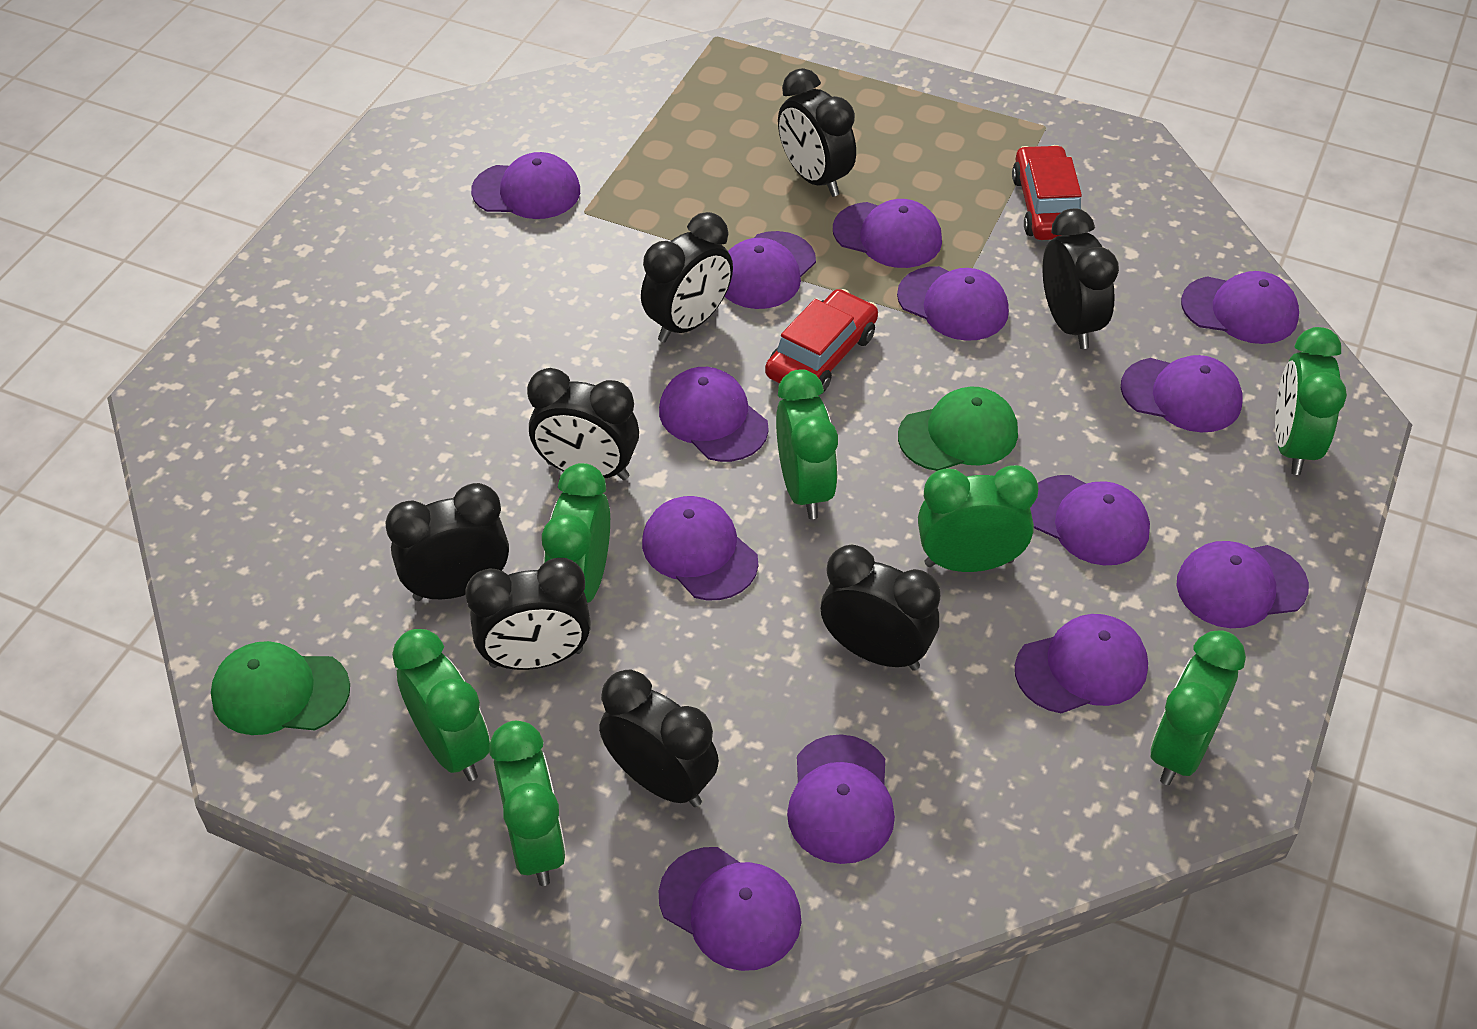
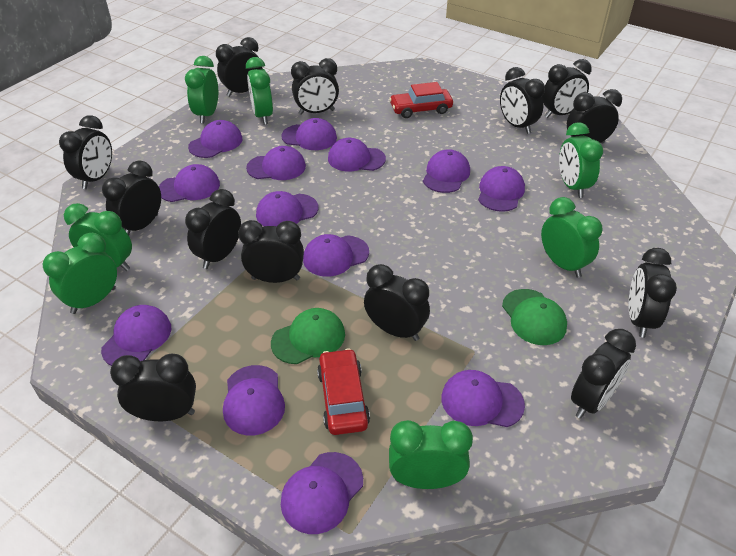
black clock: 8 -> 13

